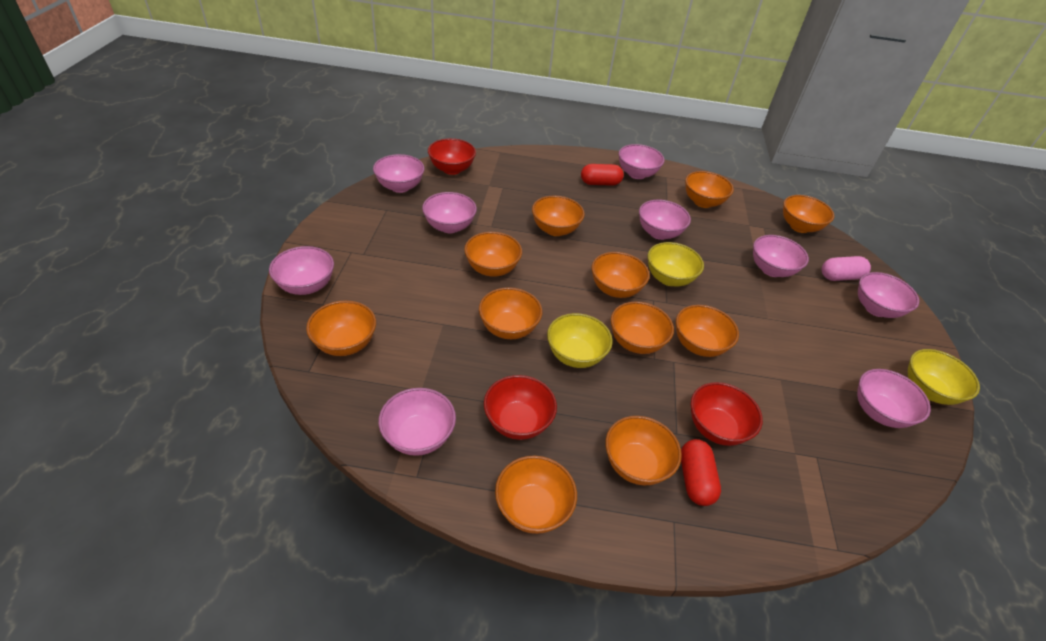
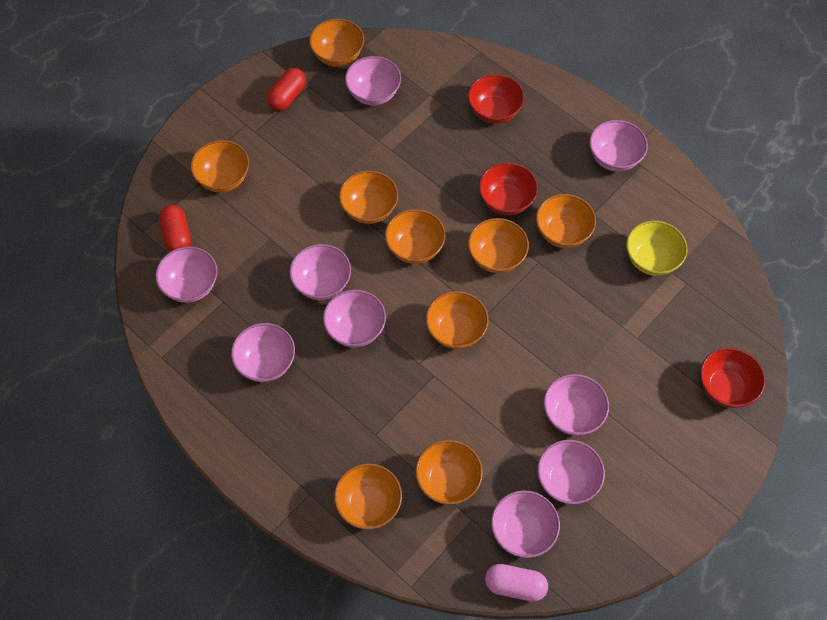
orange bowl: 11 -> 9
yellow bowl: 3 -> 1

